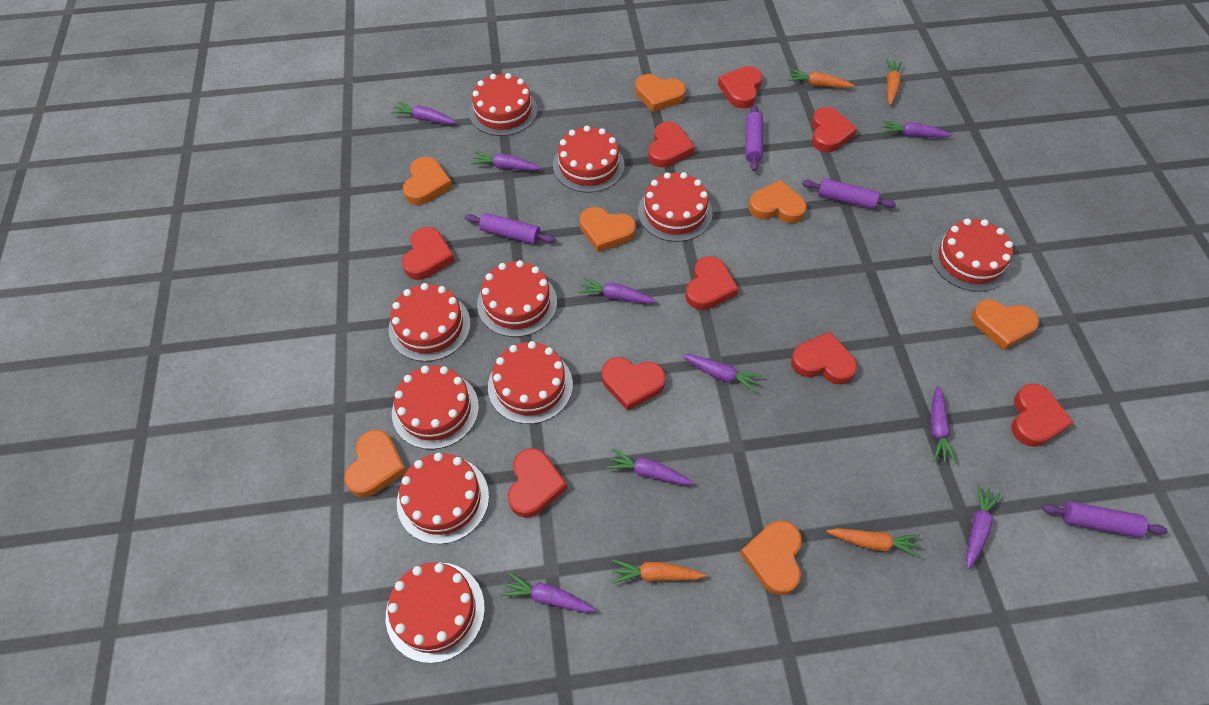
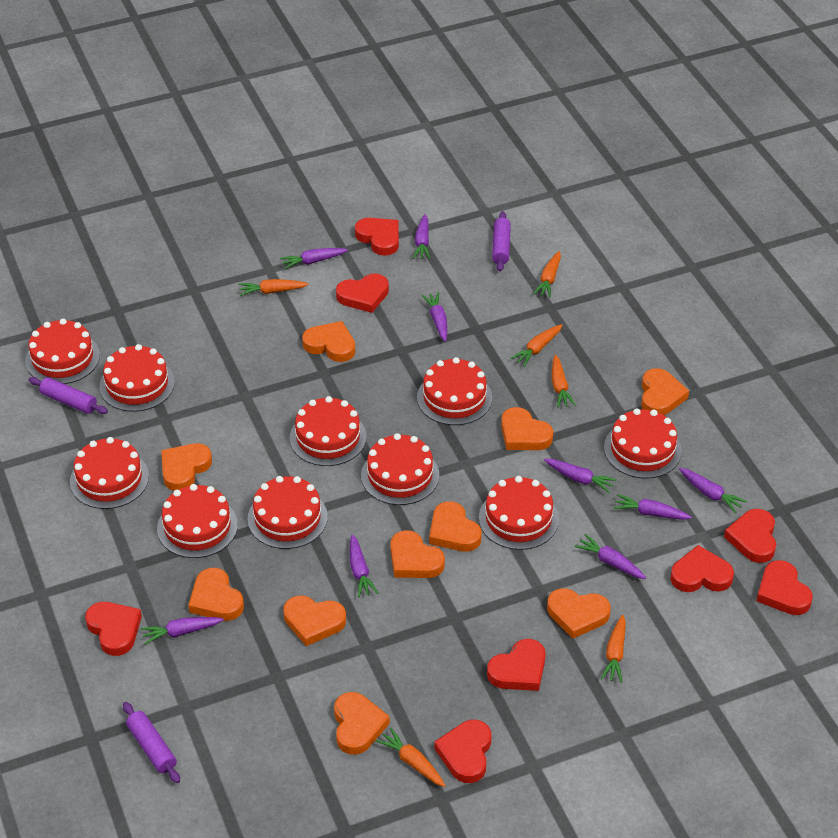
orange carrot: 4 -> 6
orange heart: 7 -> 10
purple rolling pin: 4 -> 3
red heart: 9 -> 8

